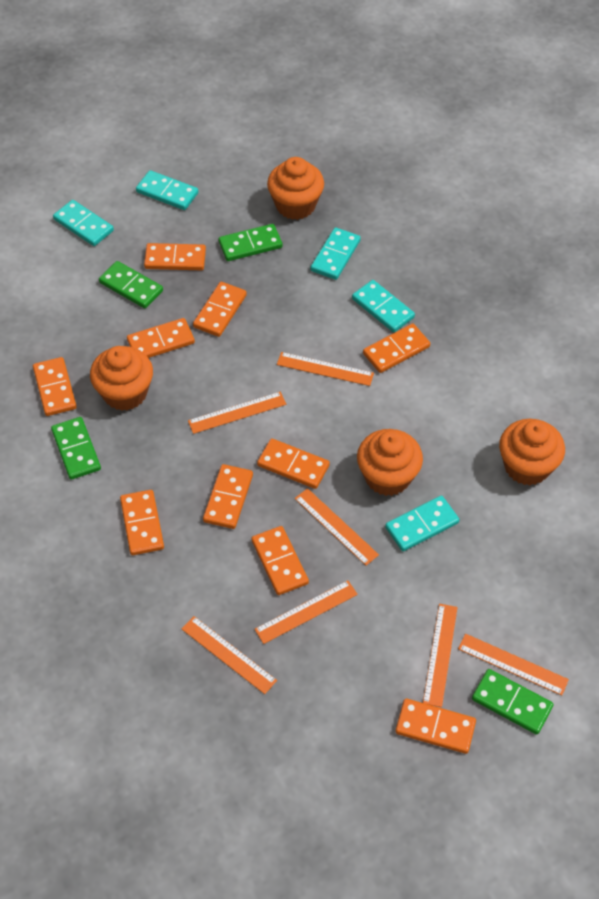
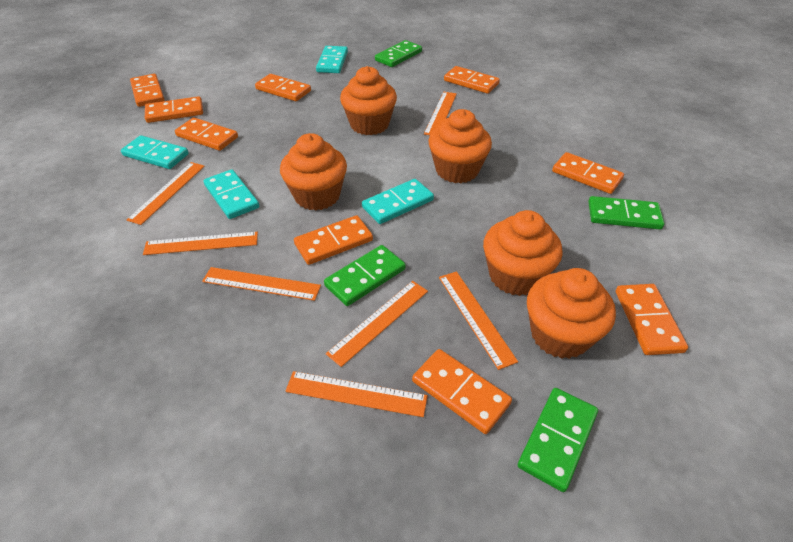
orange cupcake: 4 -> 5
orange domino: 10 -> 9
turquoise domino: 5 -> 4

